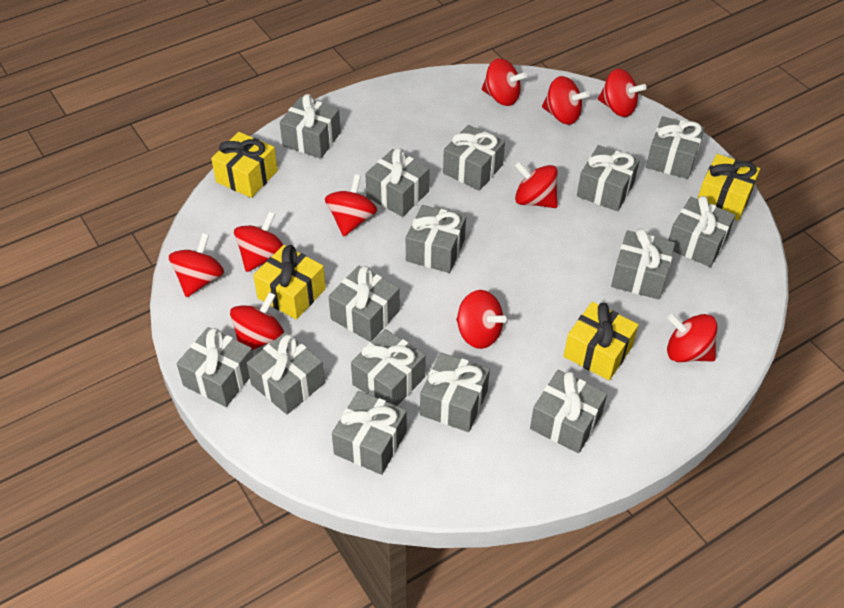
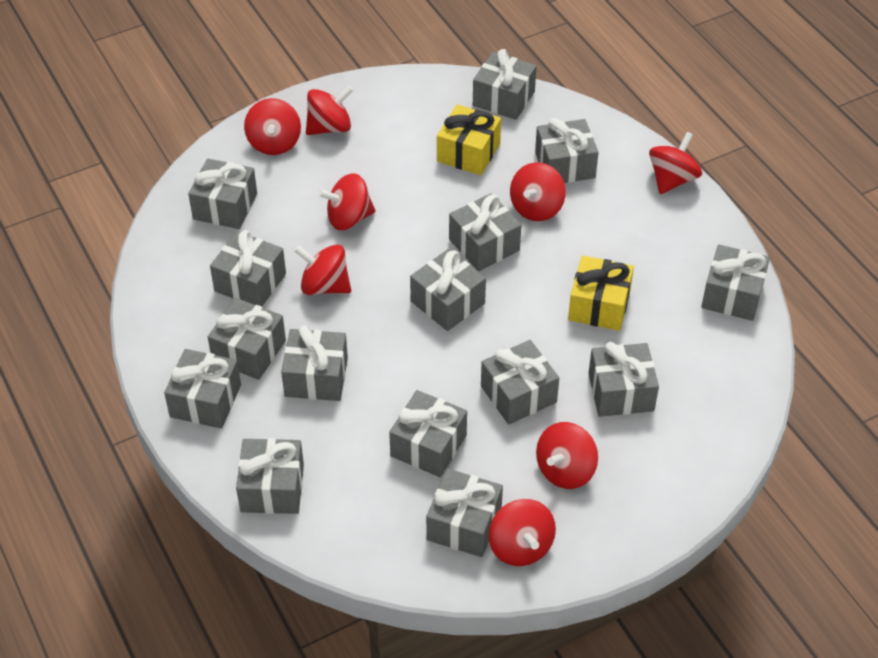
red spinning top: 10 -> 8
yellow gift: 4 -> 2

